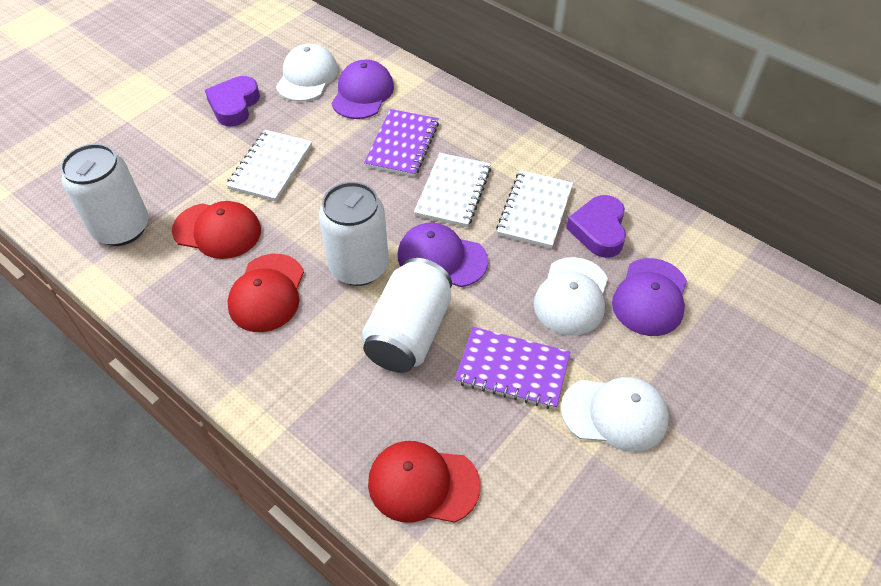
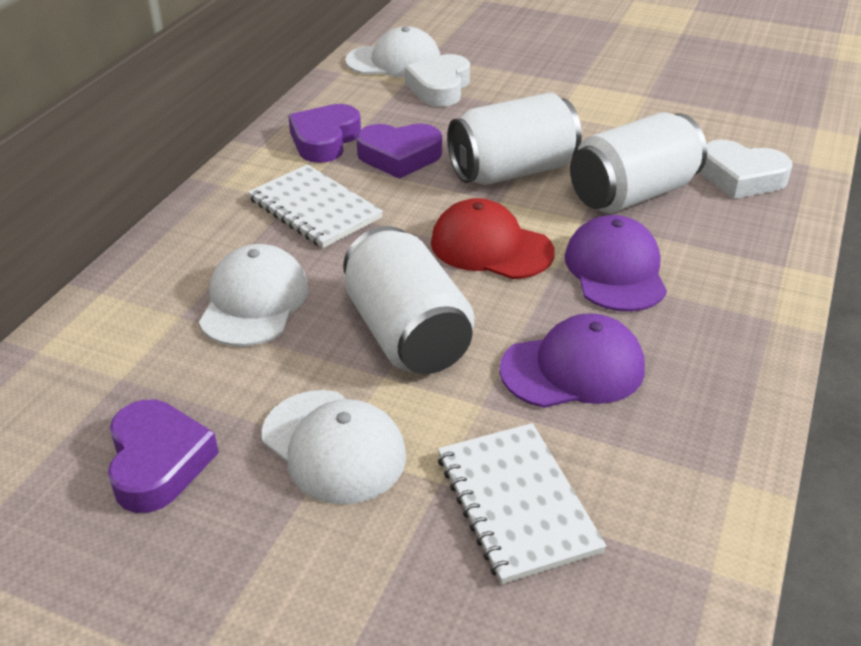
purple cap: 3 -> 2
purple heart: 2 -> 3
purple notebook: 2 -> 0
red cap: 3 -> 1
white heart: 0 -> 2
white notebook: 3 -> 2

